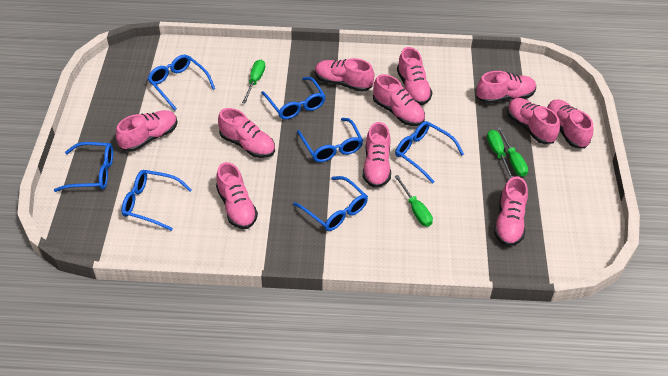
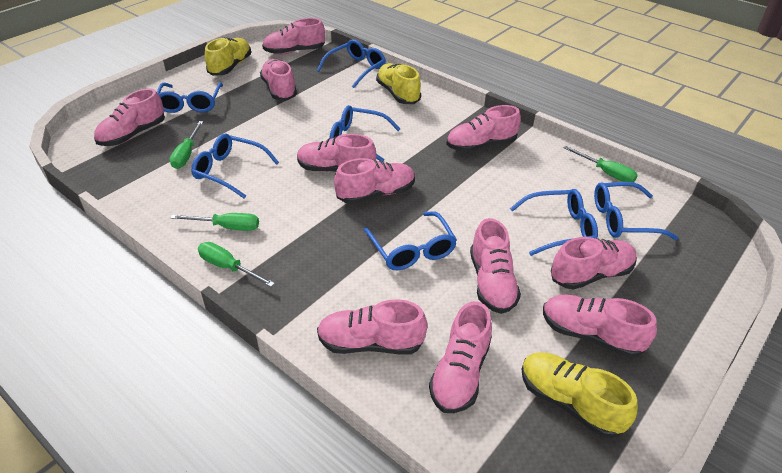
yellow shoe: 0 -> 3

